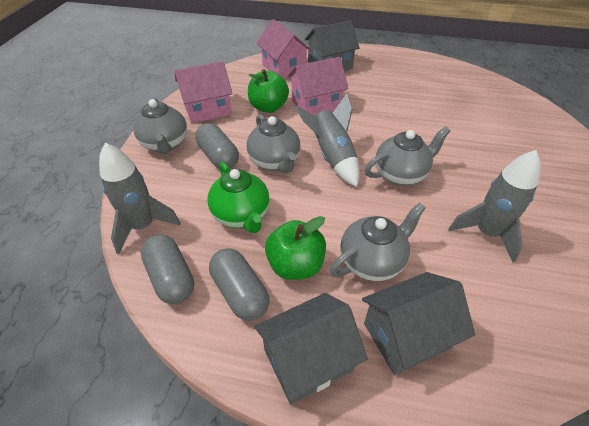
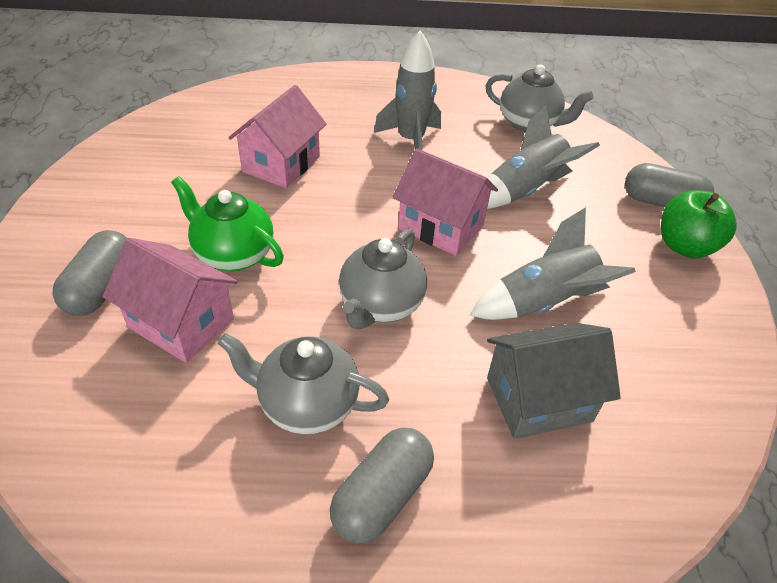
green apple: 2 -> 1
grey house: 3 -> 1
grey teapot: 4 -> 3

